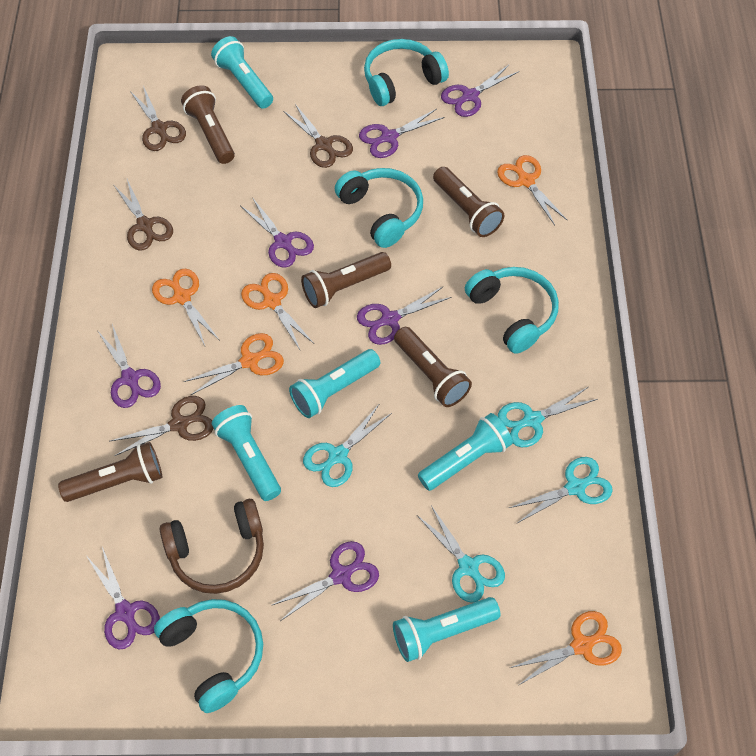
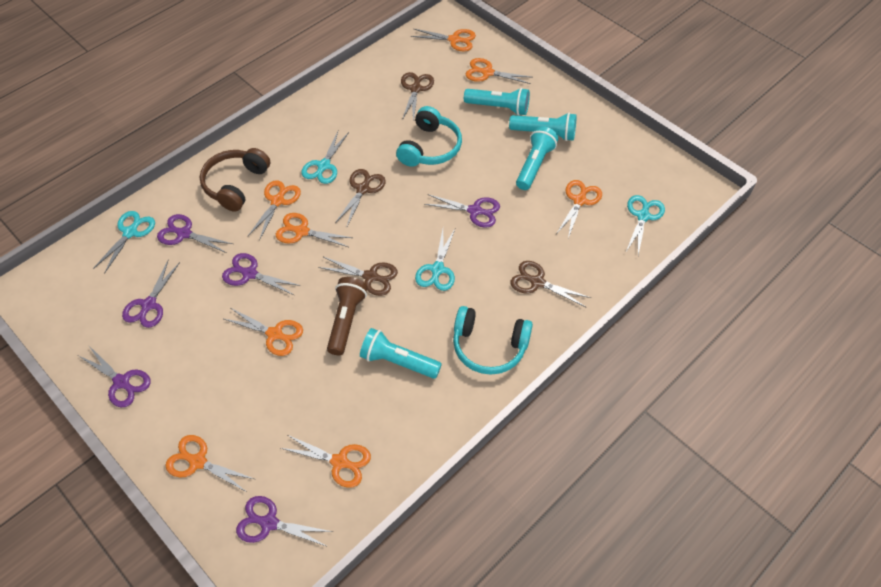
brown flashlight: 5 -> 1
orange scissors: 5 -> 8
purple scissors: 7 -> 6
turquoise flashlight: 5 -> 4
turquoise headphones: 4 -> 2

